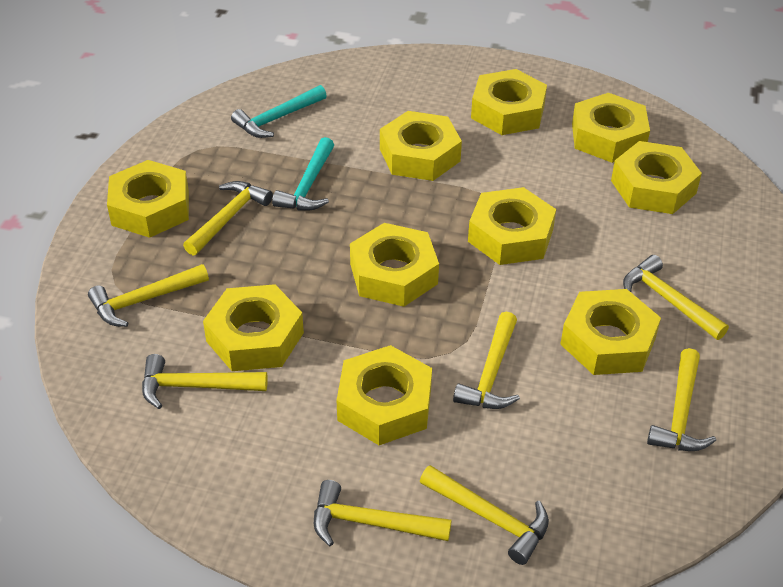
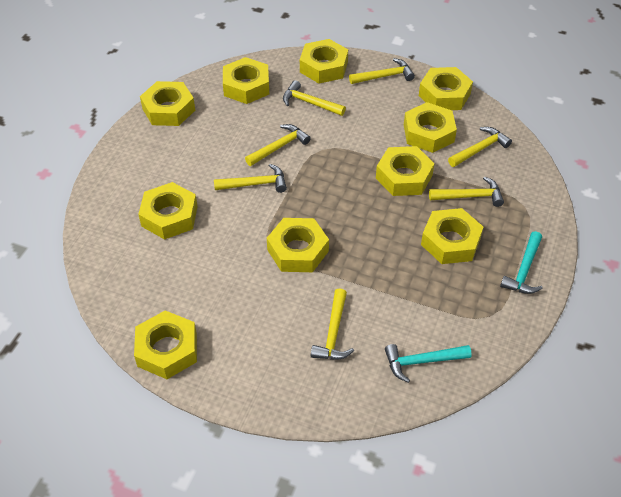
yellow hammer: 8 -> 7

